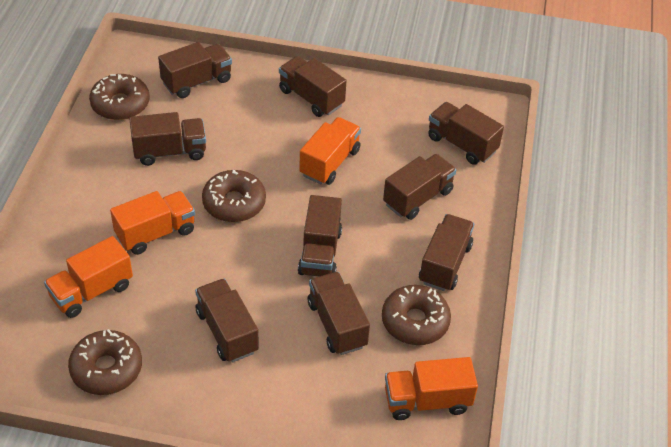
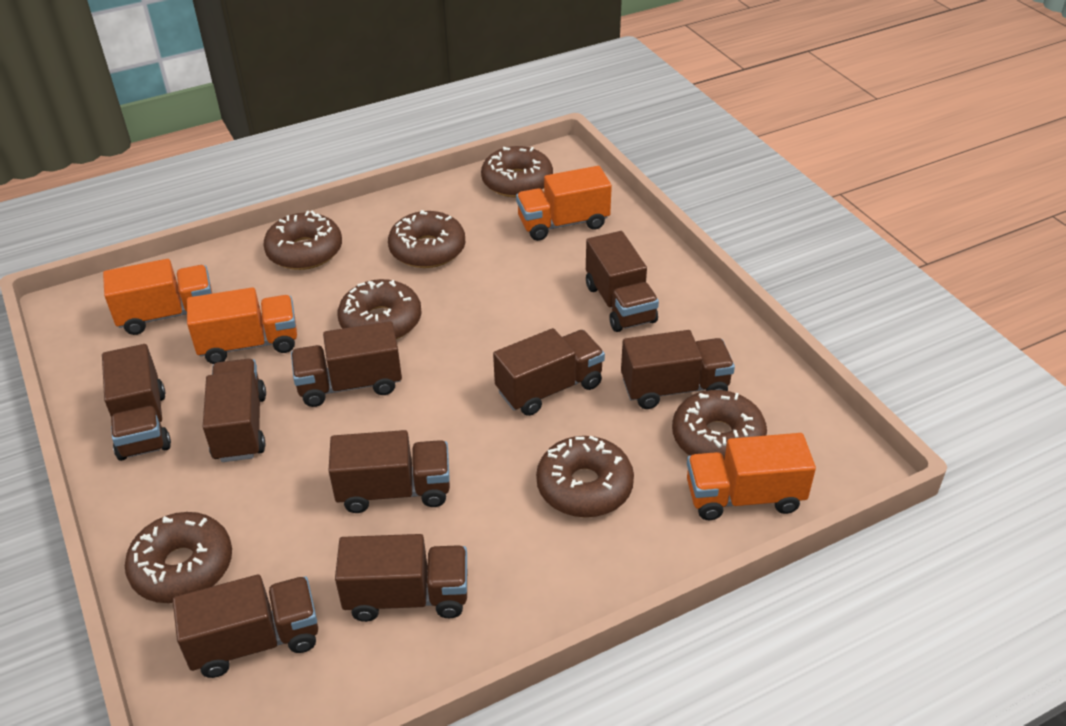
brown donut: 4 -> 7

